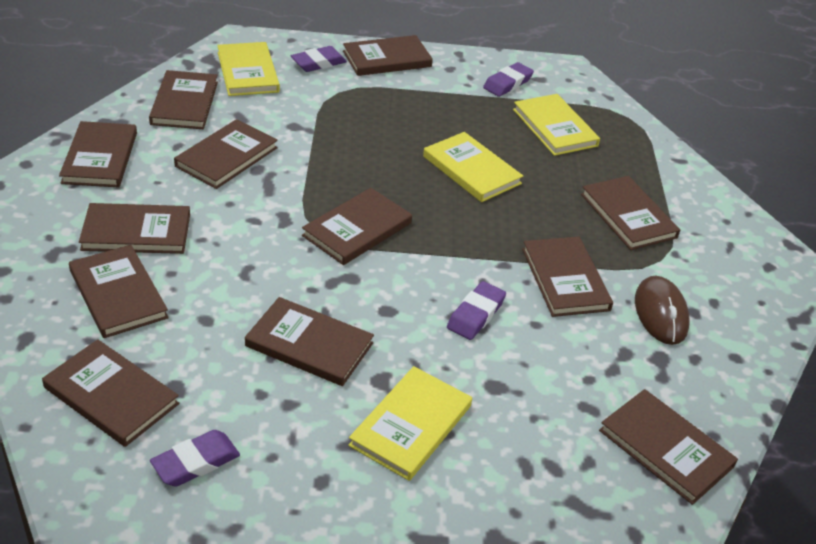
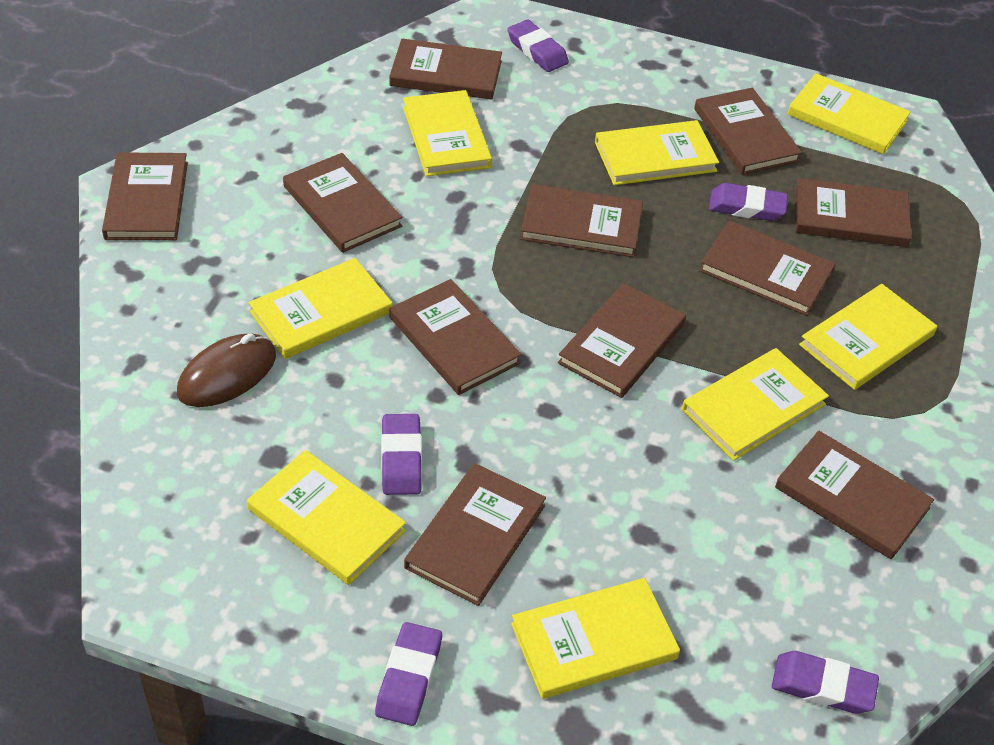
brown book: 12 -> 11
purple eraser: 4 -> 5
yellow book: 4 -> 8

